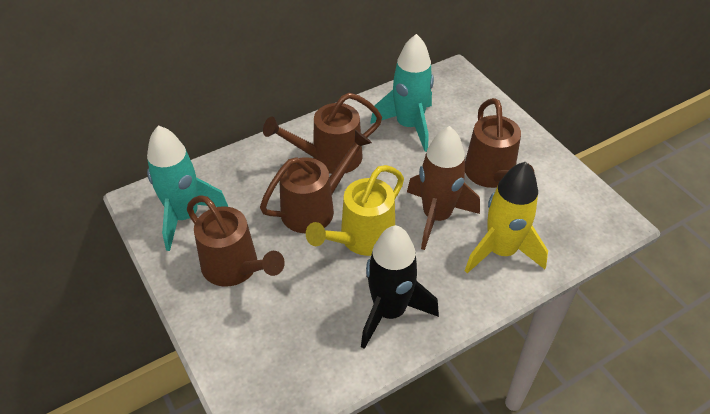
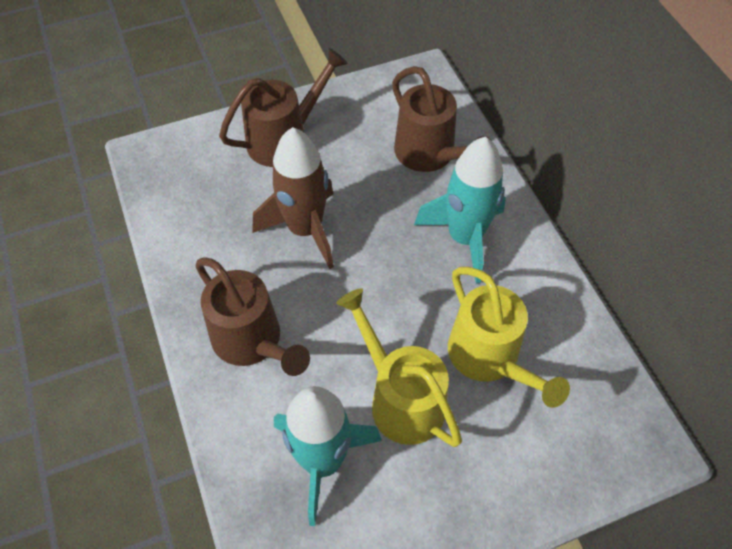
black rocket: 1 -> 0
brown watering can: 4 -> 3
yellow rocket: 1 -> 0
yellow watering can: 1 -> 2

